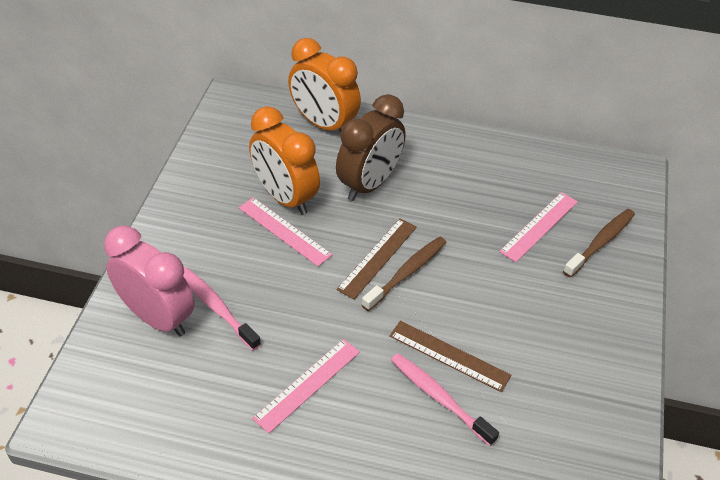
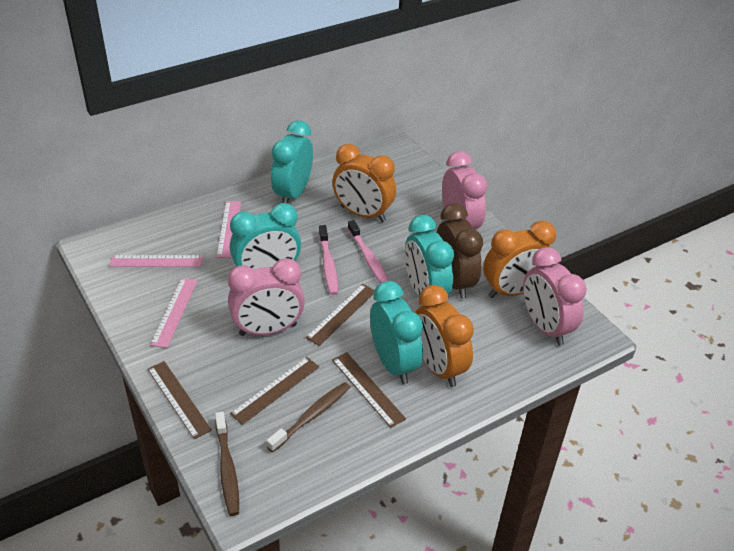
brown ruler: 2 -> 4
orange clock: 2 -> 3
pink clock: 1 -> 3
turquoise clock: 0 -> 4

